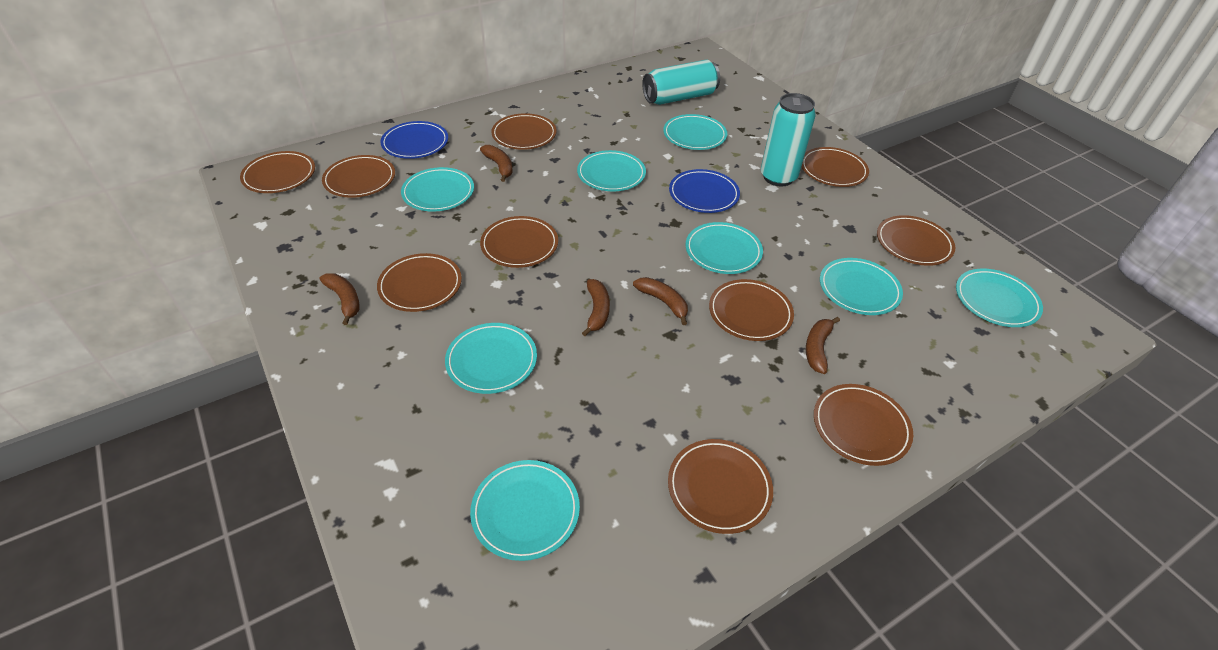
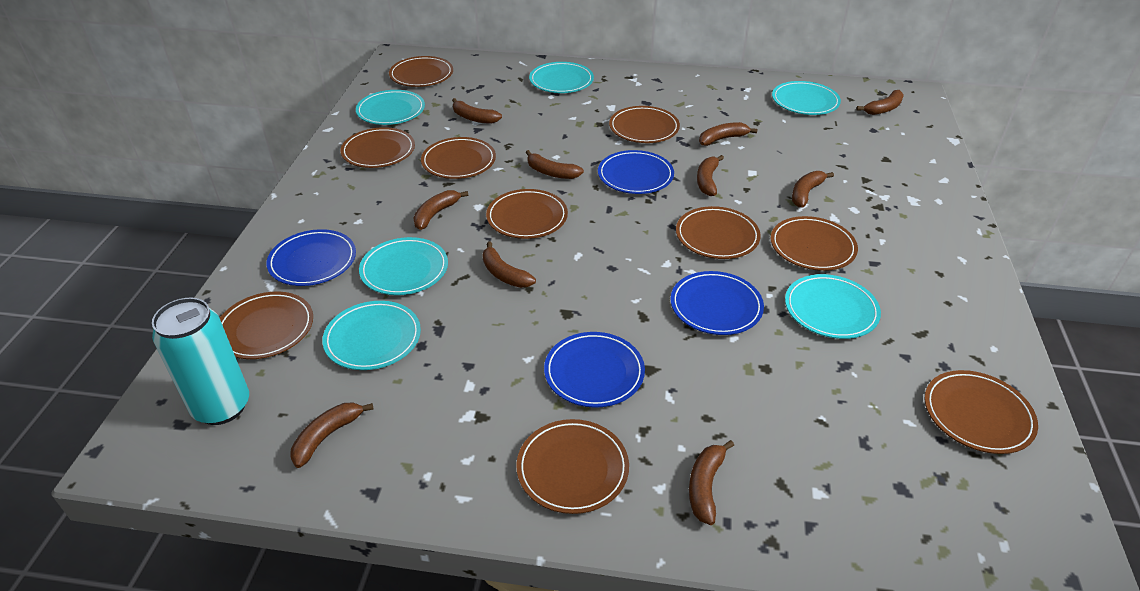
blue plate: 2 -> 4
brown banana: 5 -> 10
turquoise can: 2 -> 1
turquoise plate: 8 -> 6

